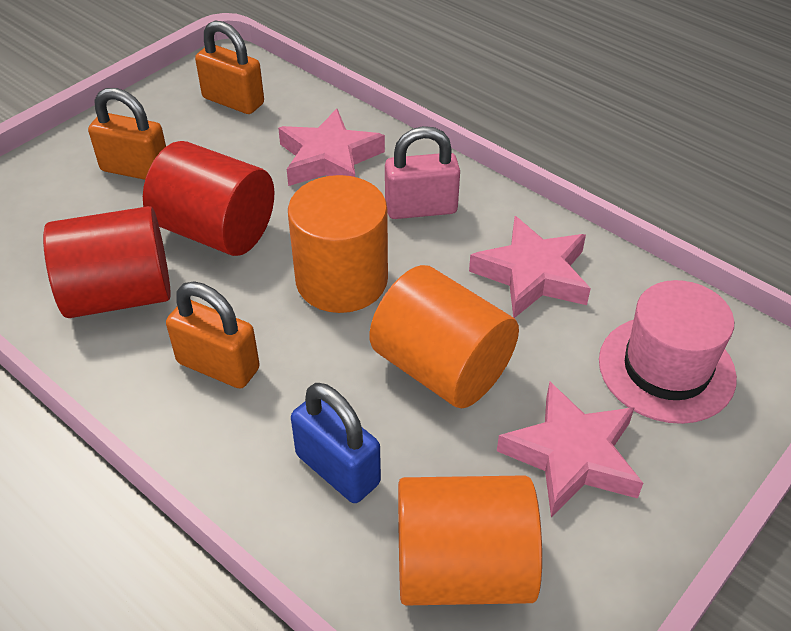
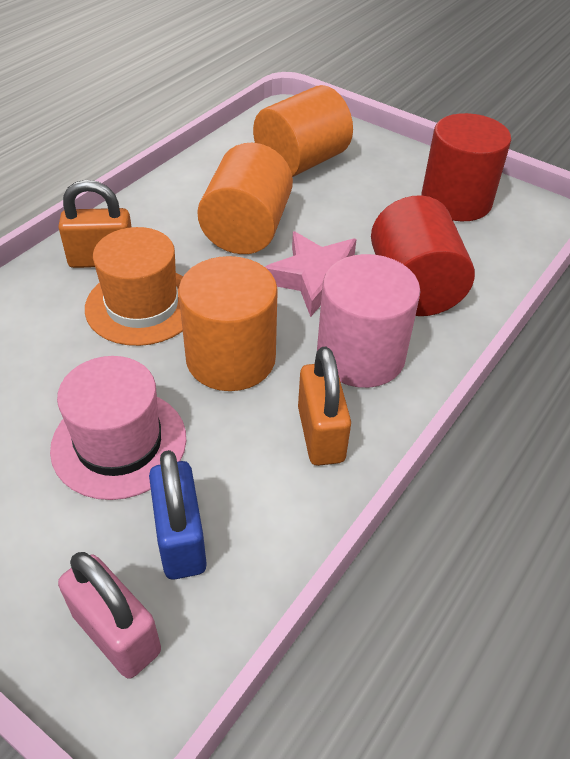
orange hat: 0 -> 1
orange padlock: 3 -> 2
pink cylinder: 0 -> 1
pink star: 3 -> 1

